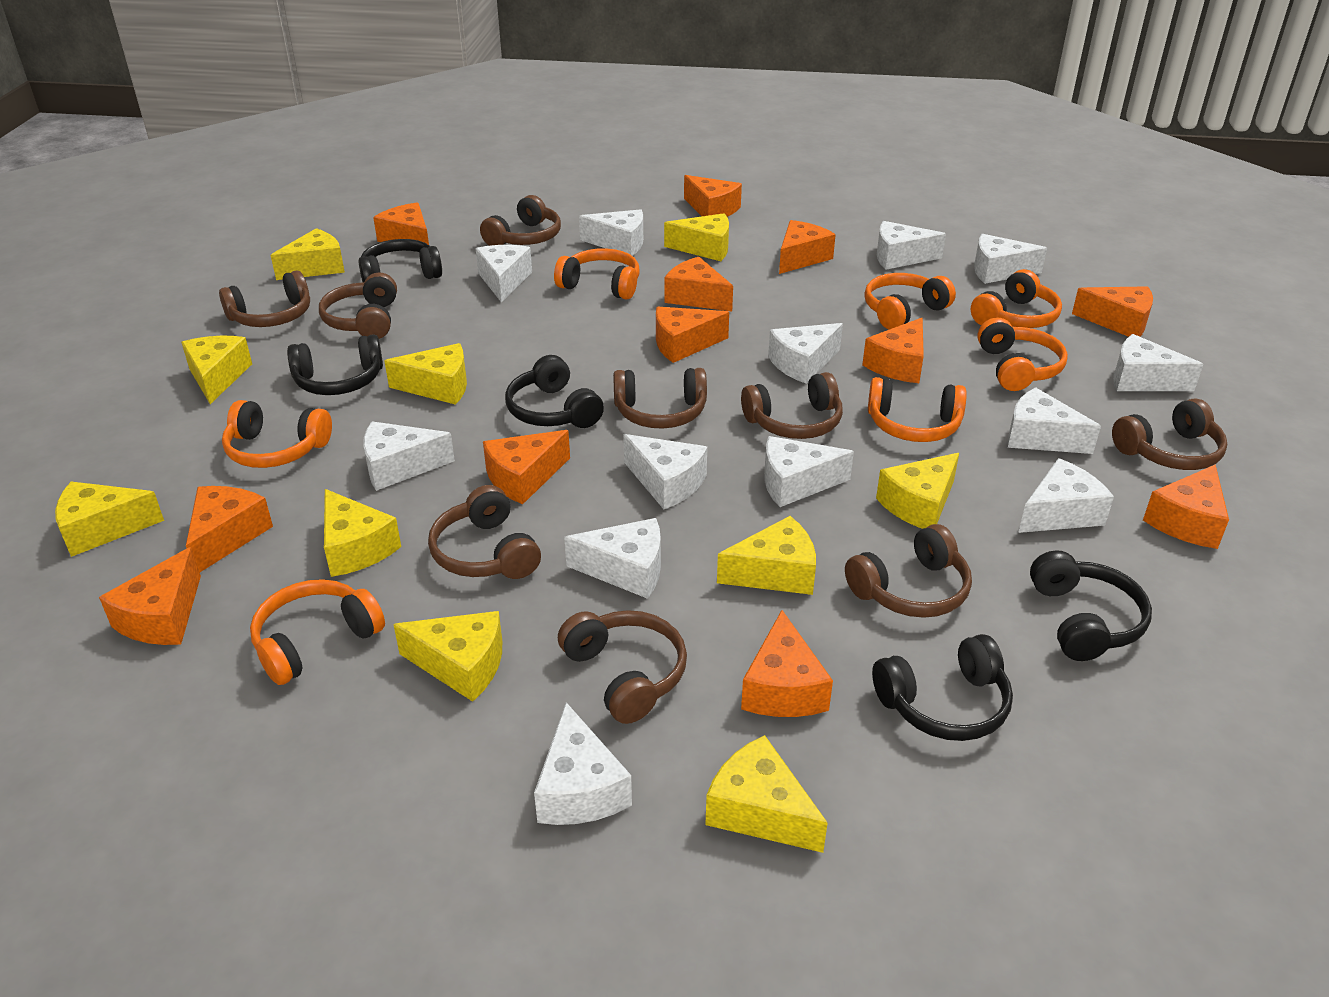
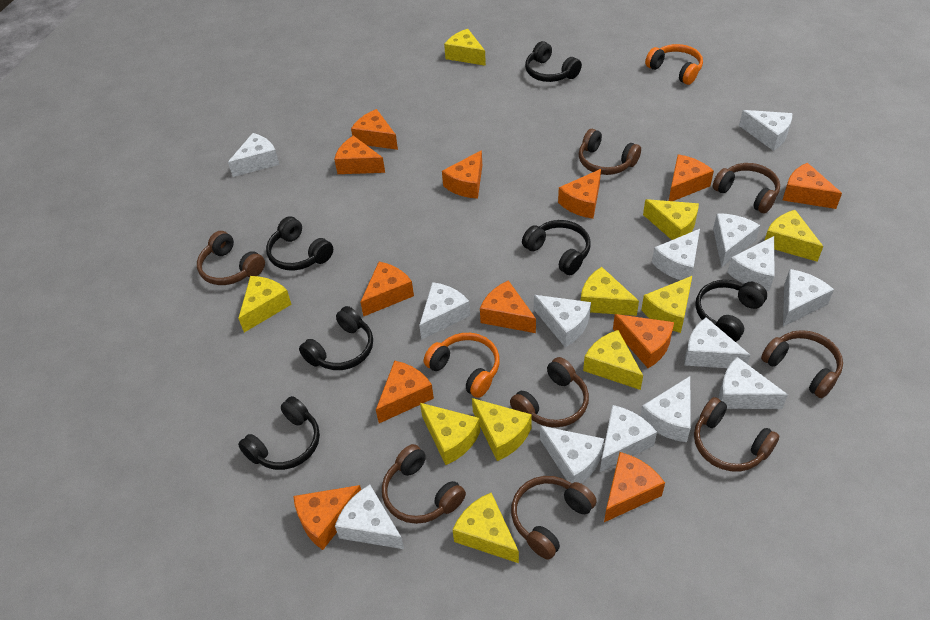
black headphones: 5 -> 6
brown headphones: 9 -> 8
orange headphones: 7 -> 2
white cheese: 13 -> 14

